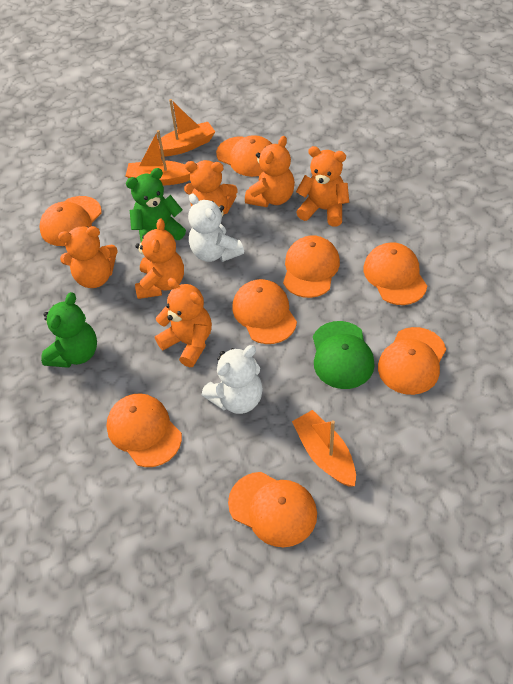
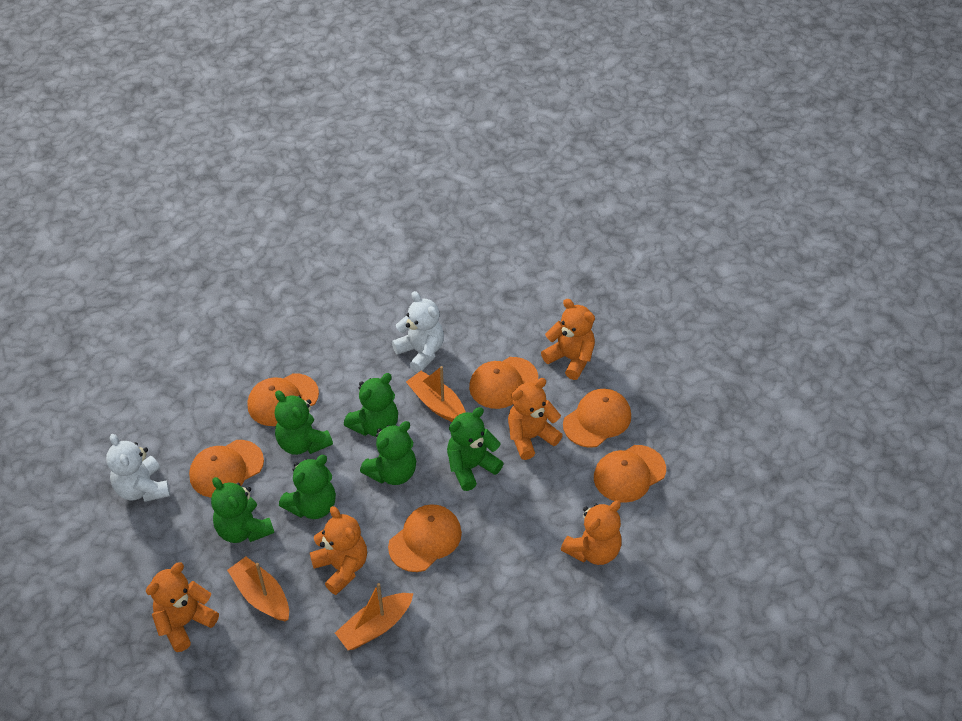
green cap: 1 -> 0
green teddy bear: 2 -> 6
orange cap: 8 -> 6
orange teddy bear: 6 -> 5

